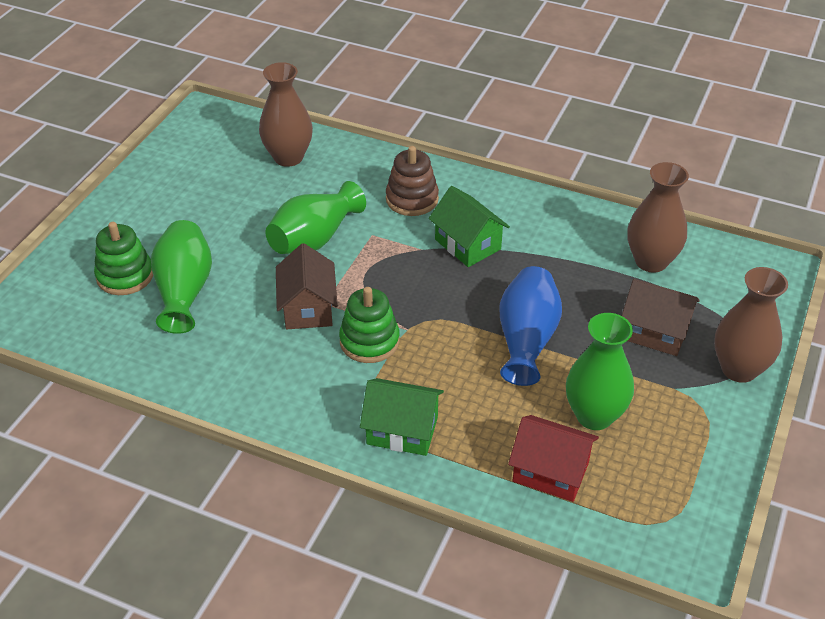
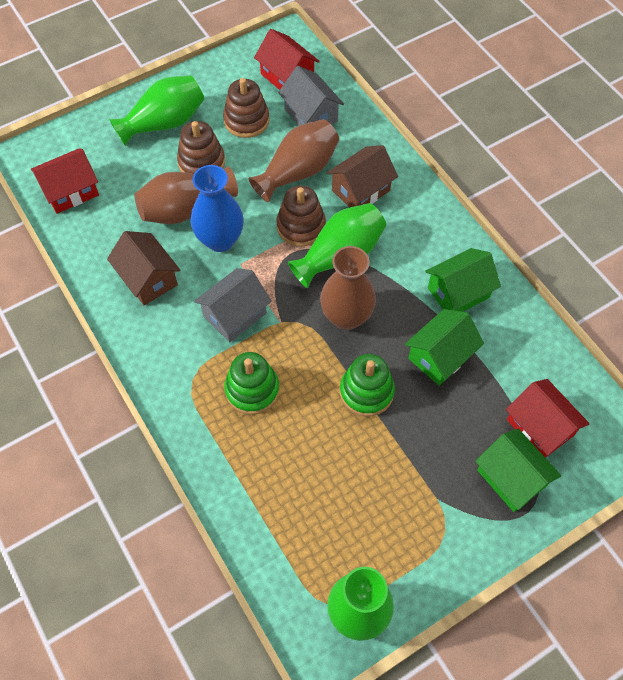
brown stacking toy: 1 -> 3
green house: 2 -> 3
grey house: 0 -> 2
red house: 1 -> 3

